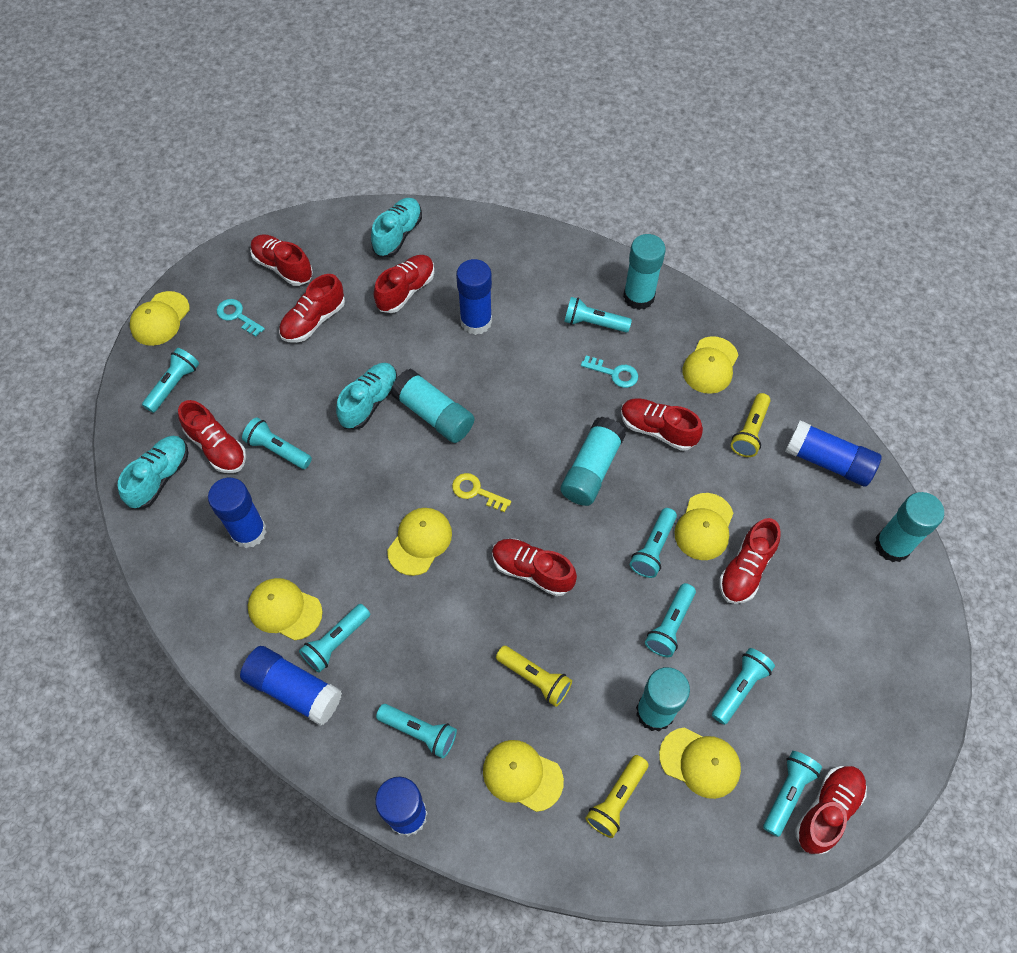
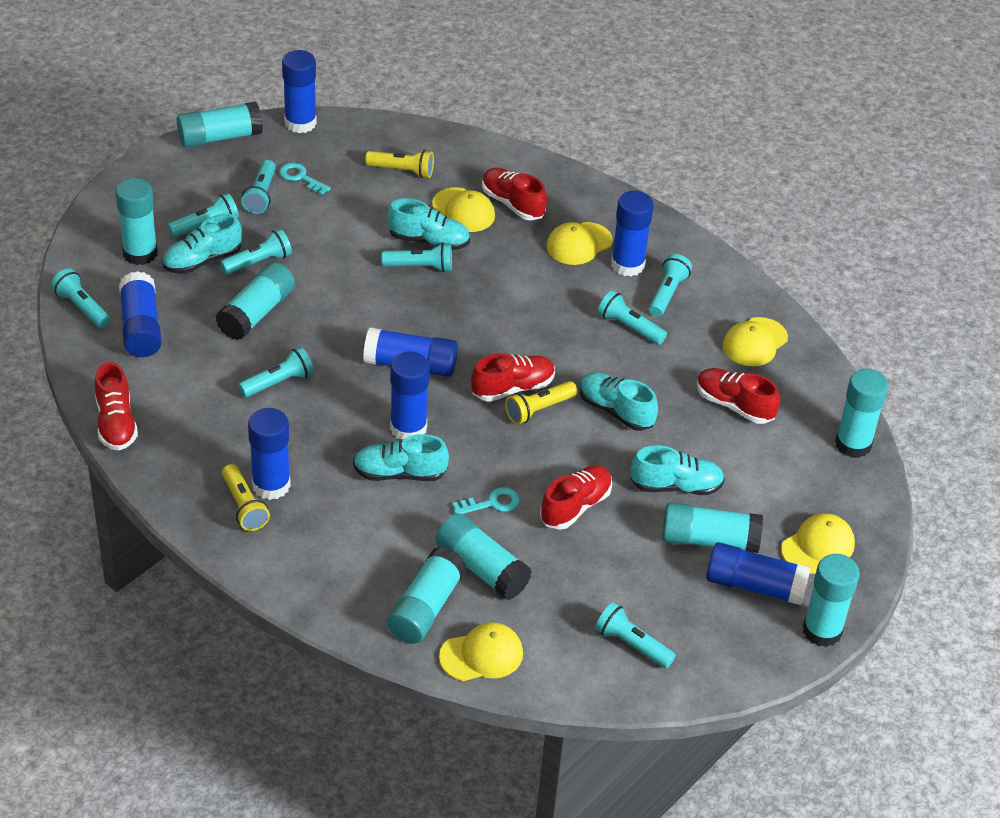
blue glue stick: 5 -> 7
red shoe: 8 -> 5
turquoise glue stick: 5 -> 8
turquoise shoe: 3 -> 5
yellow cap: 7 -> 5
yellow key: 1 -> 0

